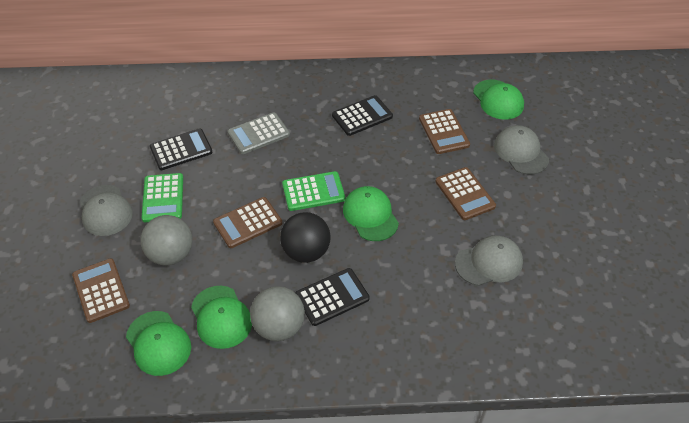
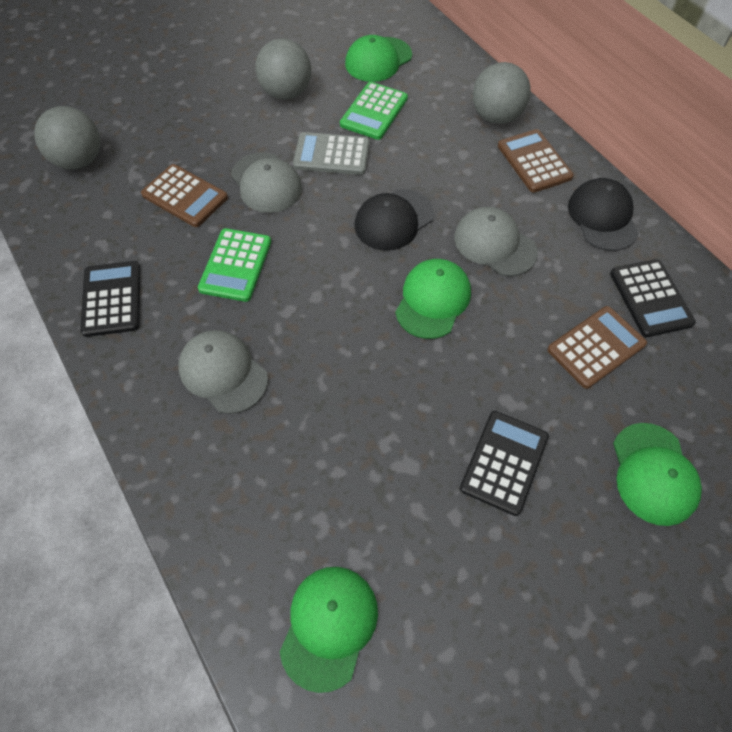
black ball: 1 -> 0
black cap: 0 -> 2
brown calculator: 4 -> 3
grey ball: 2 -> 3

